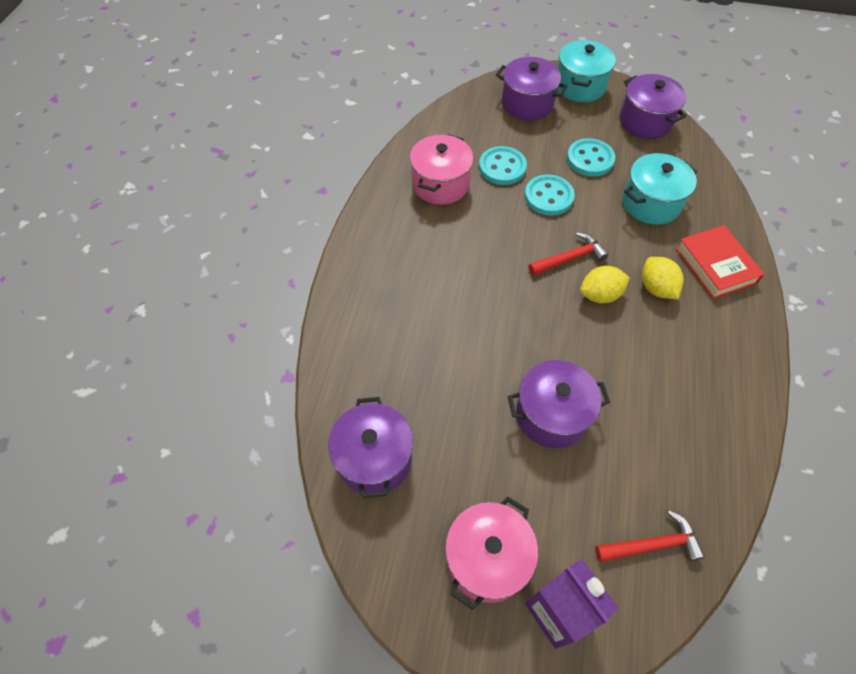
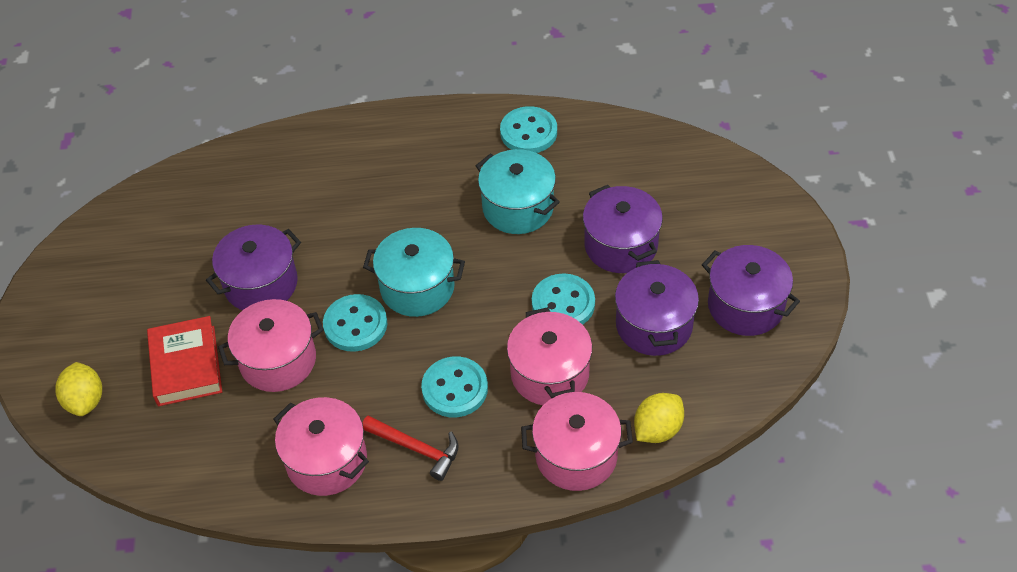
pink pot: 2 -> 4
purple carton: 1 -> 0
red hammer: 2 -> 1
turquoise button: 3 -> 4

